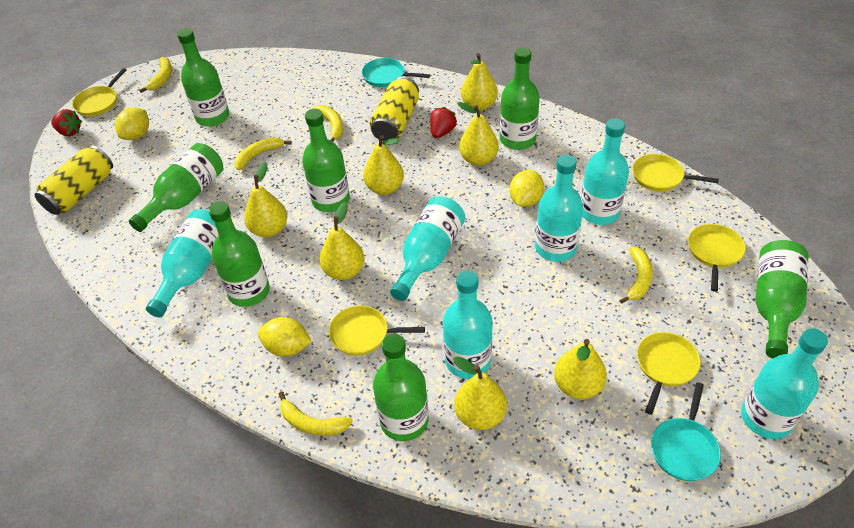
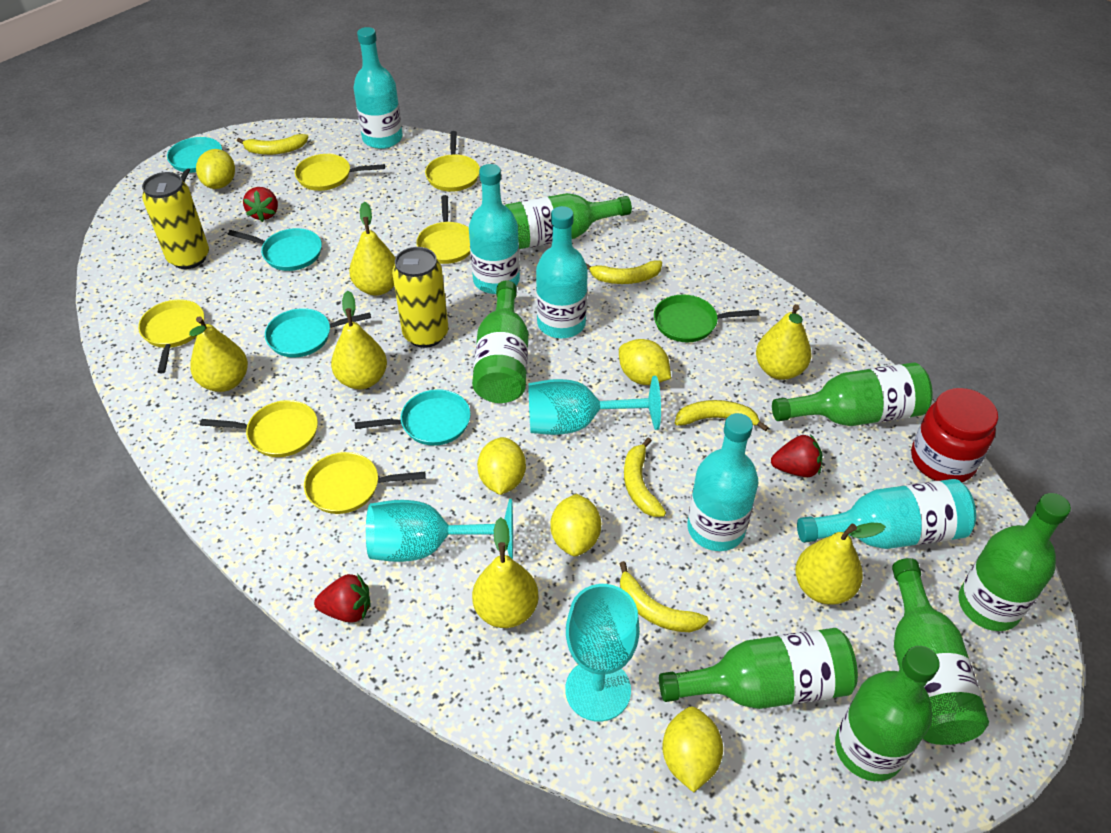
green pan: 0 -> 1
red jar: 0 -> 1
red strawberry: 2 -> 3
turquoise bottle: 6 -> 5
turquoise goblet: 0 -> 3
turquoise pan: 2 -> 4
yellow lemon: 3 -> 5
yellow pan: 5 -> 6
yellow pear: 7 -> 6

